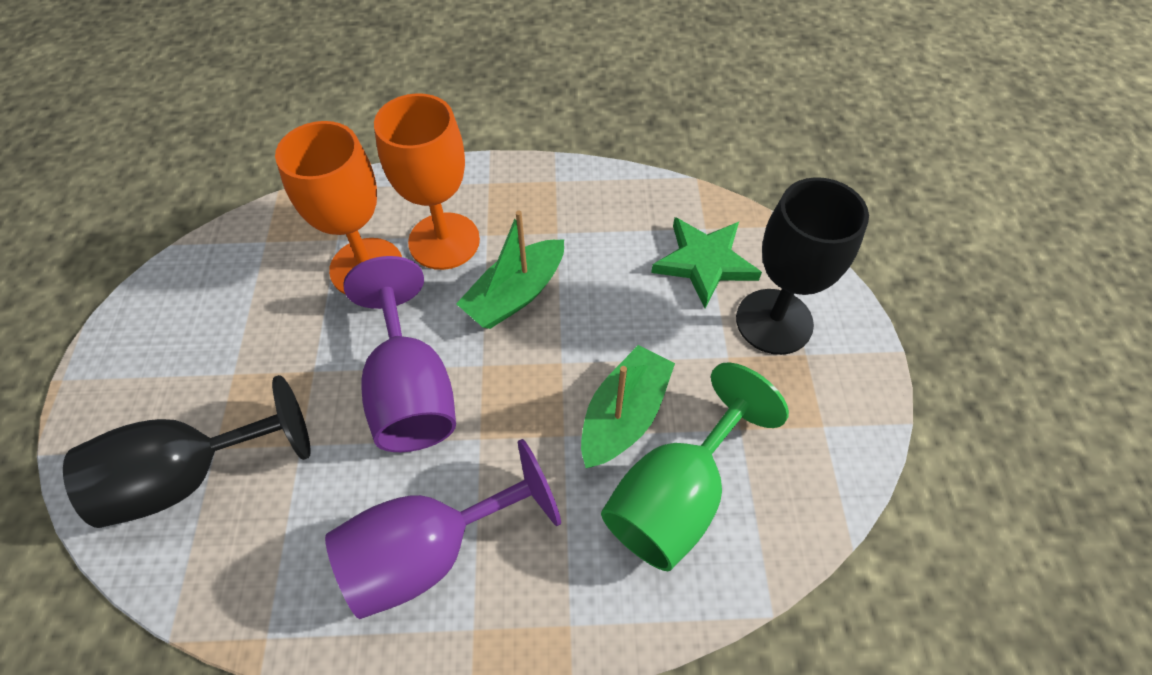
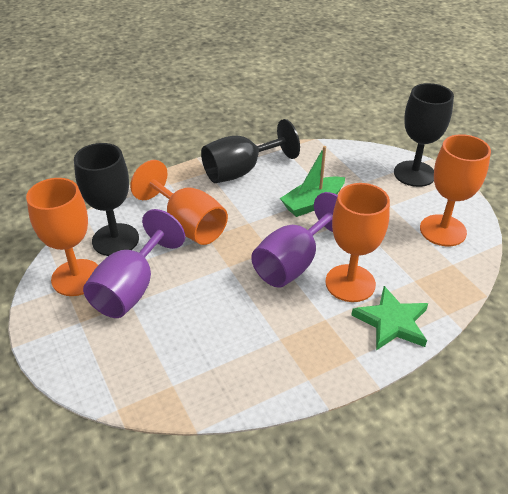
black goblet: 2 -> 3
green boat: 2 -> 1
green goblet: 1 -> 0
orange goblet: 2 -> 4

